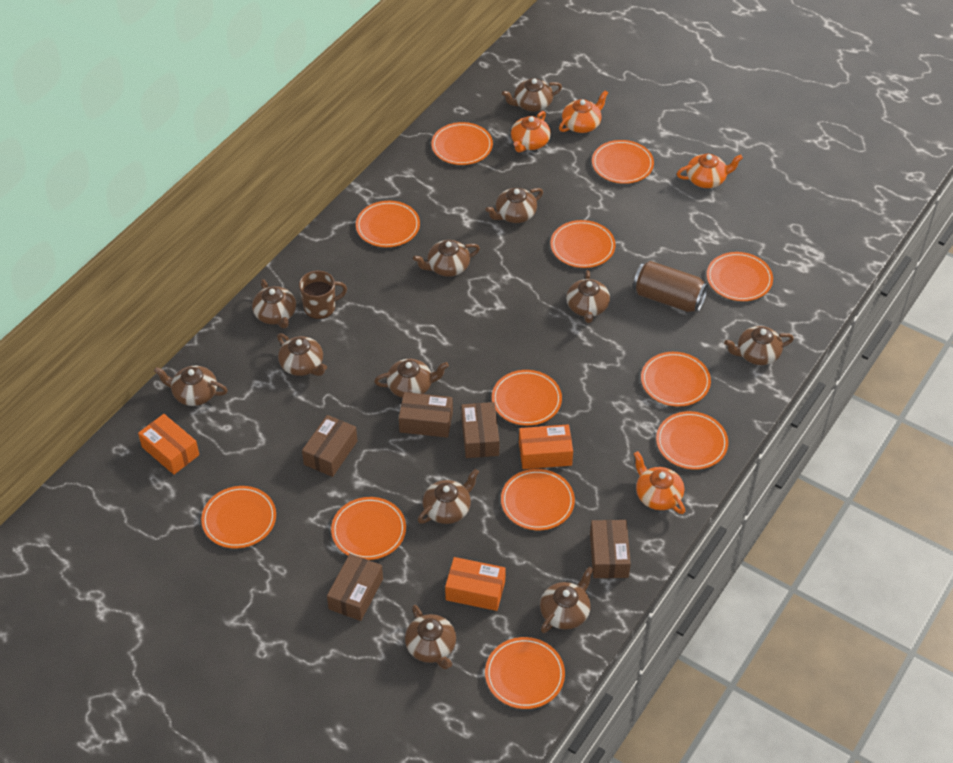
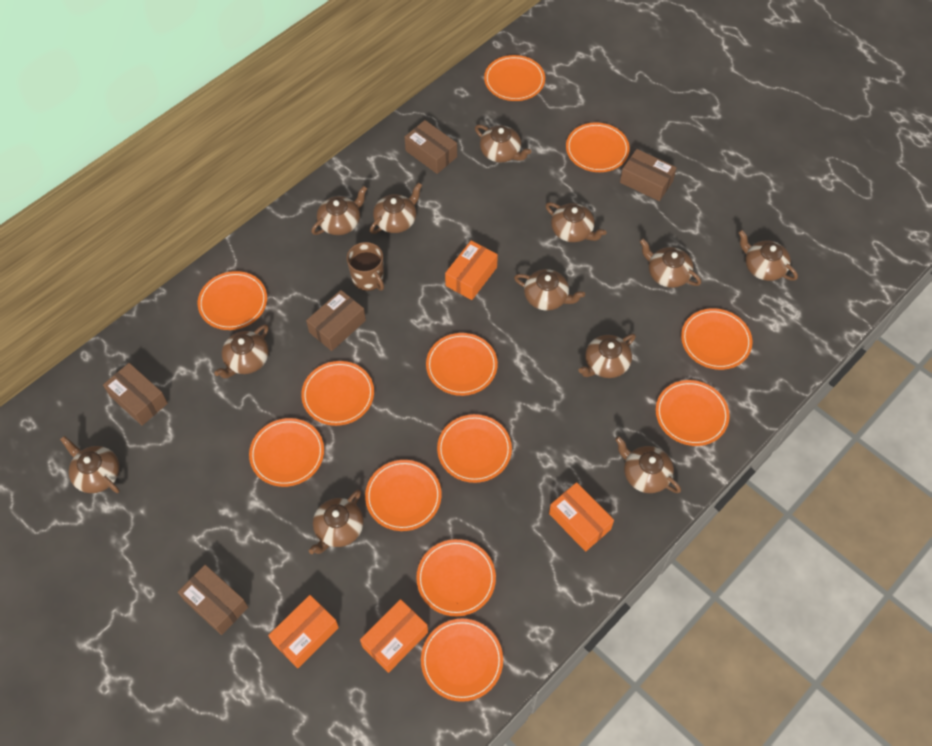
brown can: 1 -> 0
orange box: 3 -> 4
orange teapot: 4 -> 0

